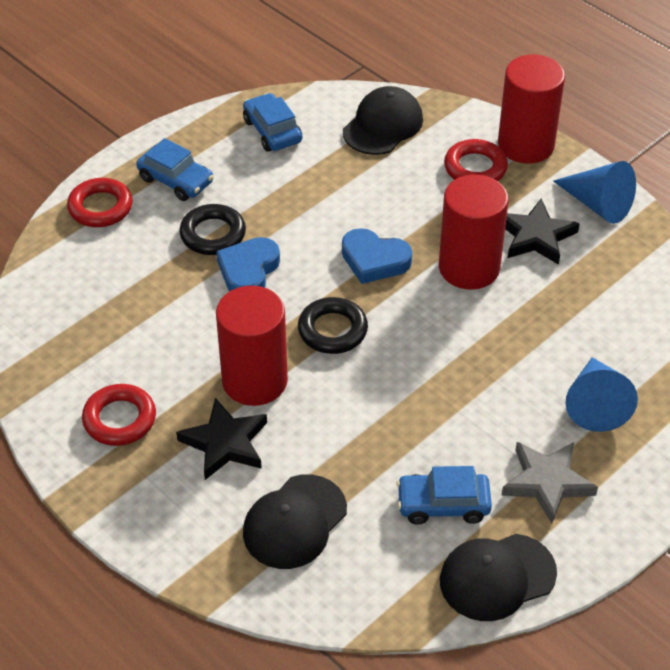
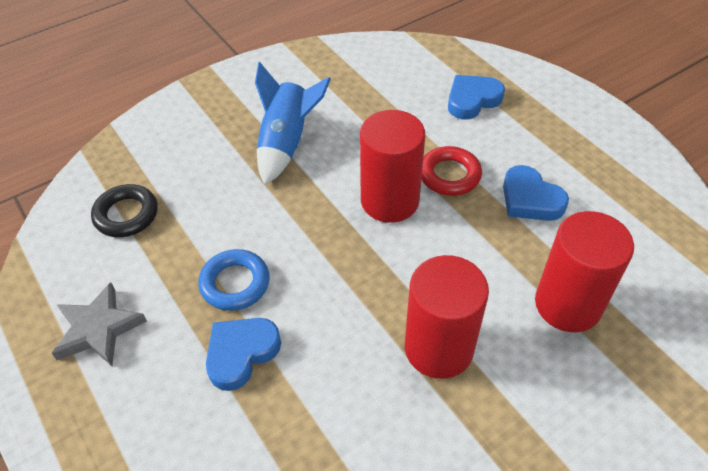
black cap: 3 -> 0
black ring: 2 -> 1
black star: 2 -> 0
blue car: 3 -> 0
blue cone: 2 -> 0
blue heart: 2 -> 3
blue ring: 0 -> 1
blue rocket: 0 -> 1
red ring: 3 -> 1

